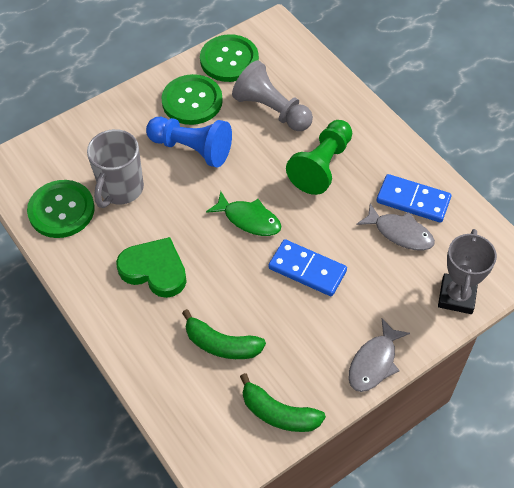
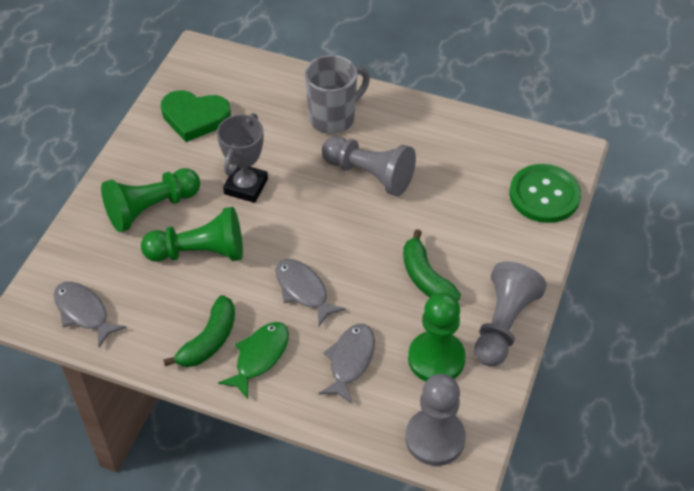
blue domino: 2 -> 0
blue pawn: 1 -> 0
green button: 3 -> 1
green pawn: 1 -> 3
grey fish: 2 -> 3
grey pawn: 1 -> 3

